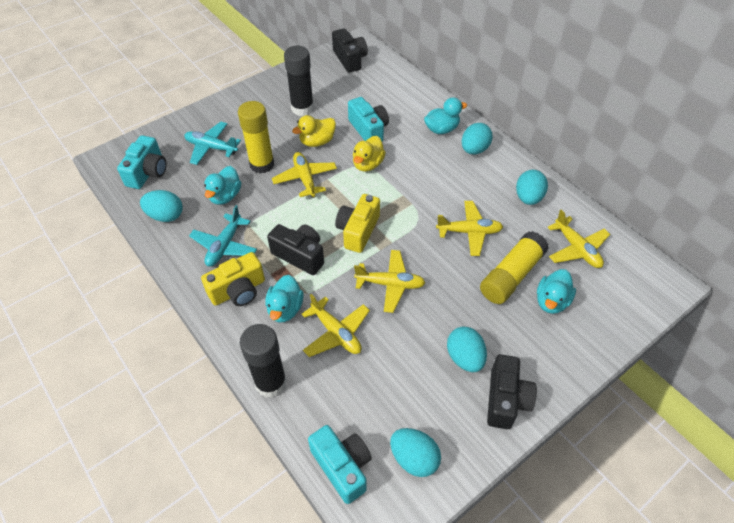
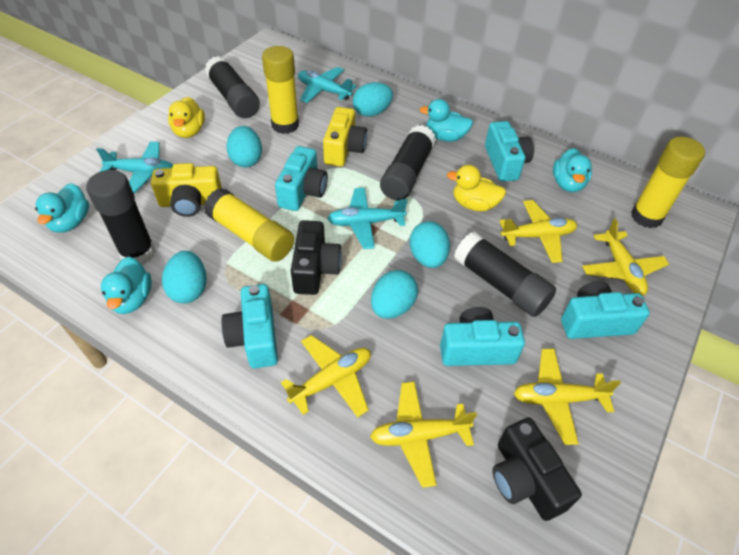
black camera: 3 -> 2
black glue stick: 2 -> 4
turquoise camera: 3 -> 5
turquoise plane: 2 -> 3
yellow glue stick: 2 -> 3

